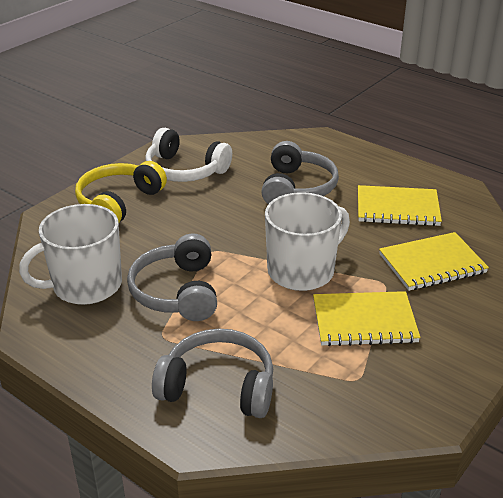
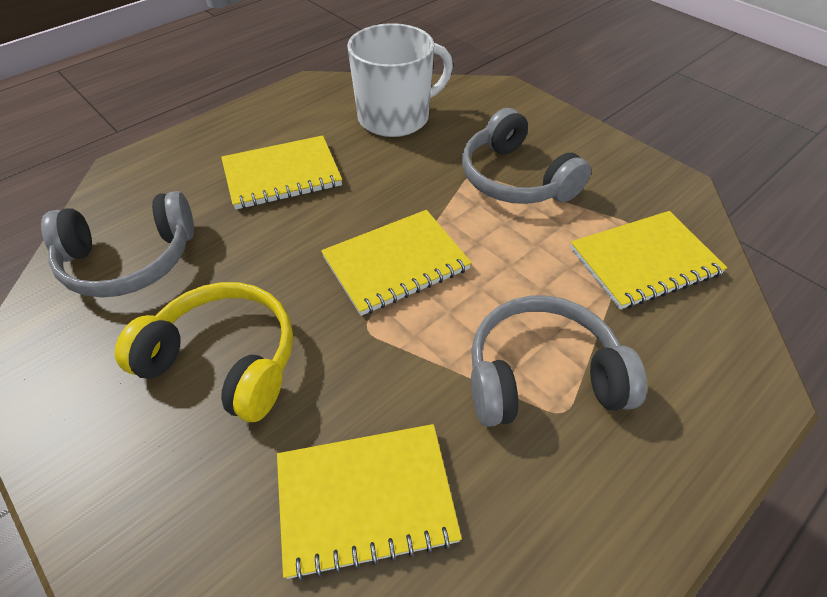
white headphones: 1 -> 0
white mug: 2 -> 1
yellow notebook: 3 -> 4

